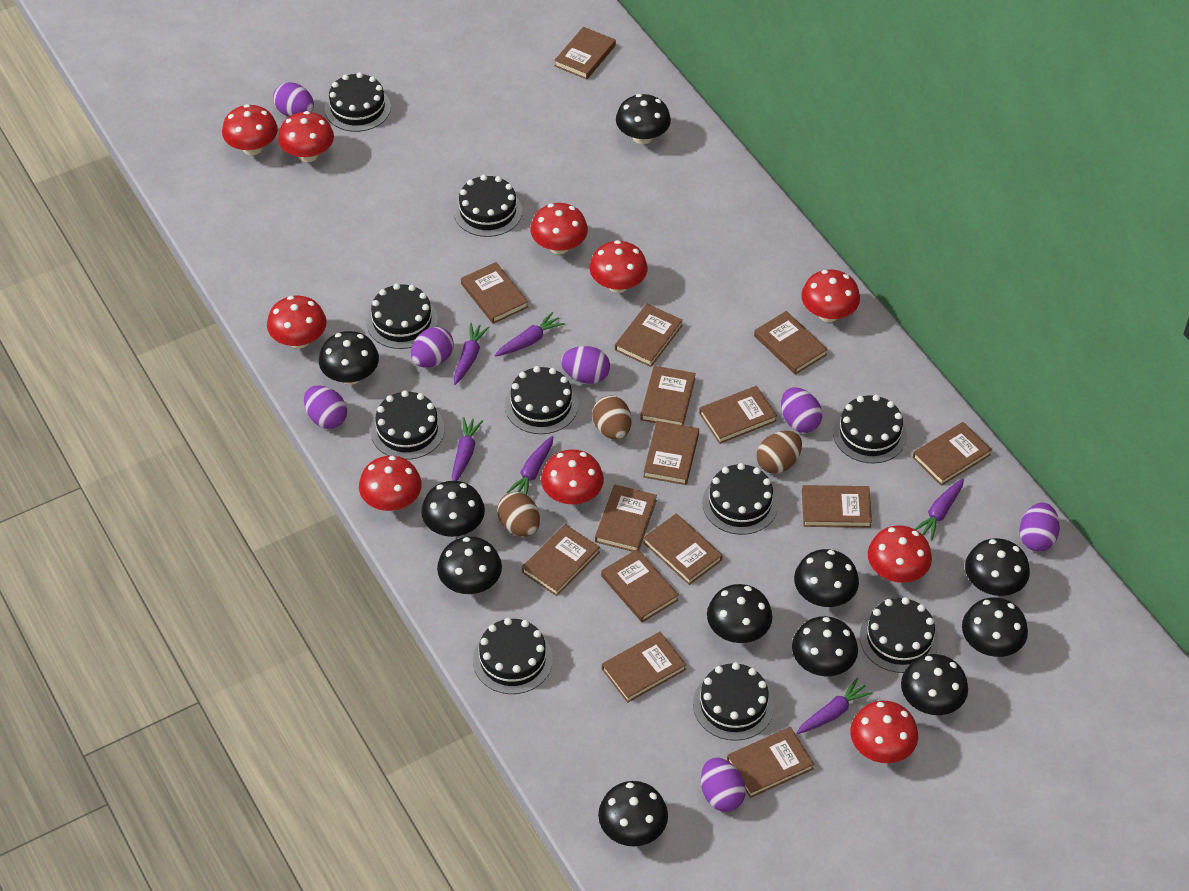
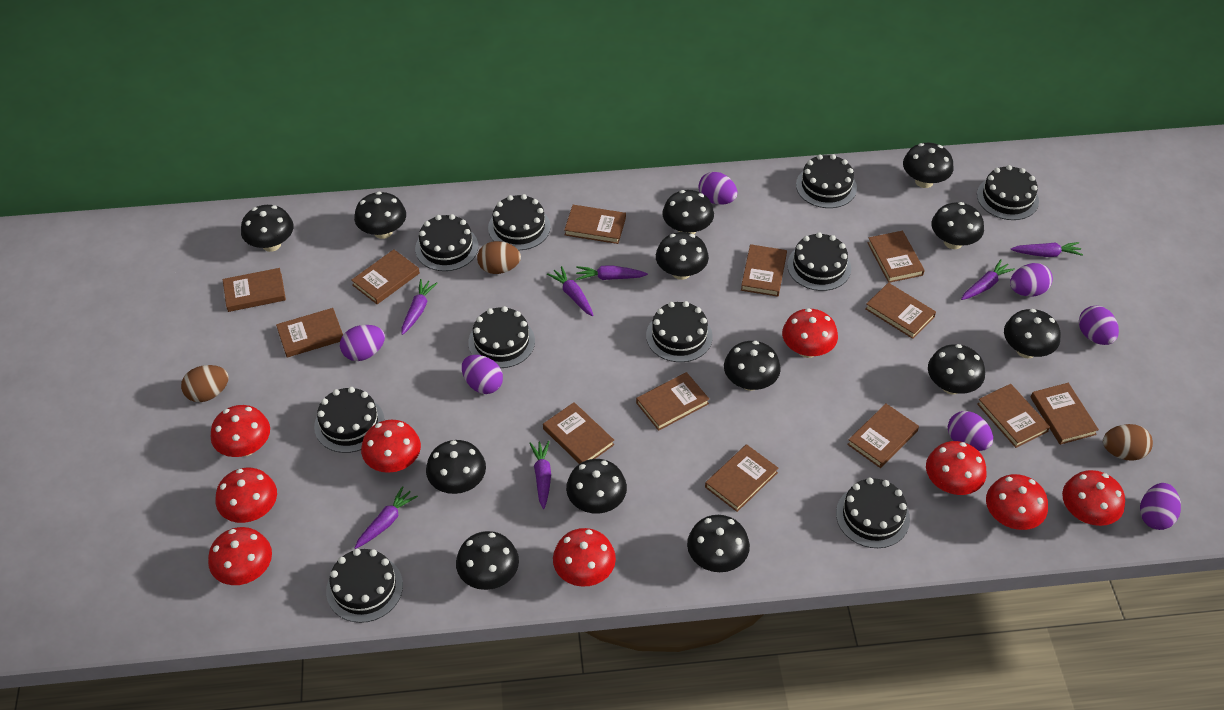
black mushroom: 11 -> 13
brown book: 15 -> 13
purple carrot: 6 -> 7
red mushroom: 10 -> 9

